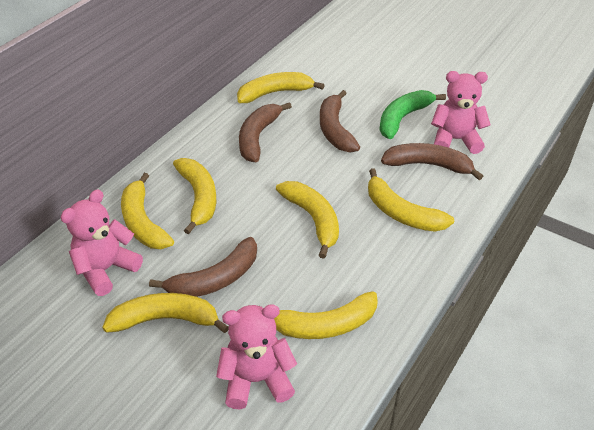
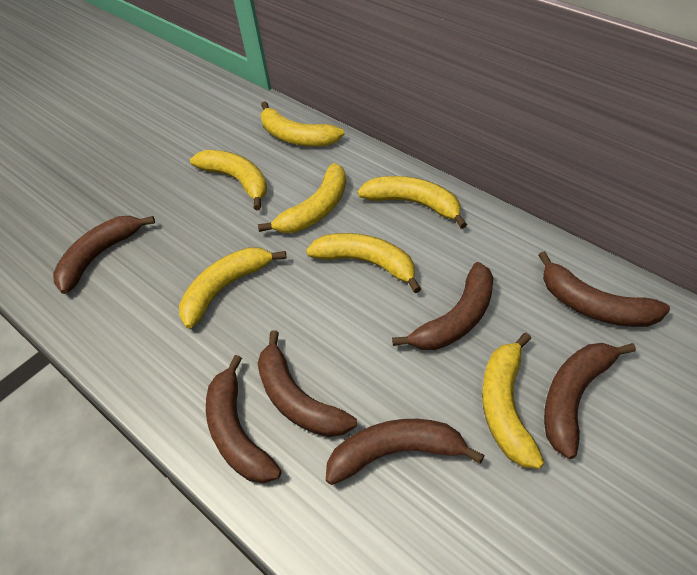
brown banana: 4 -> 7
green banana: 1 -> 0
pink teddy bear: 3 -> 0

